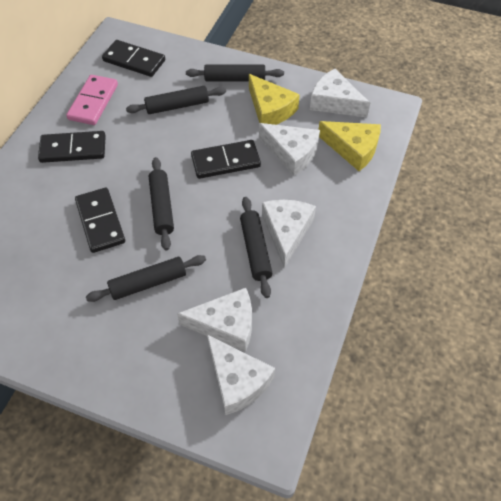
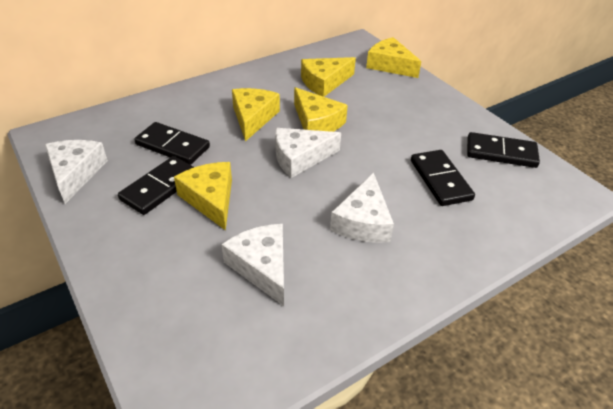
black rolling pin: 5 -> 0
pink domino: 1 -> 0
white cheese: 5 -> 4
yellow cheese: 2 -> 5

